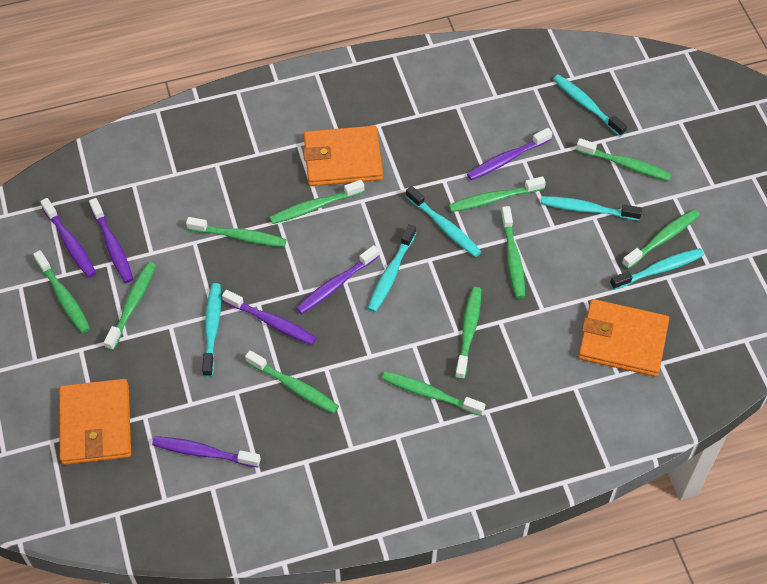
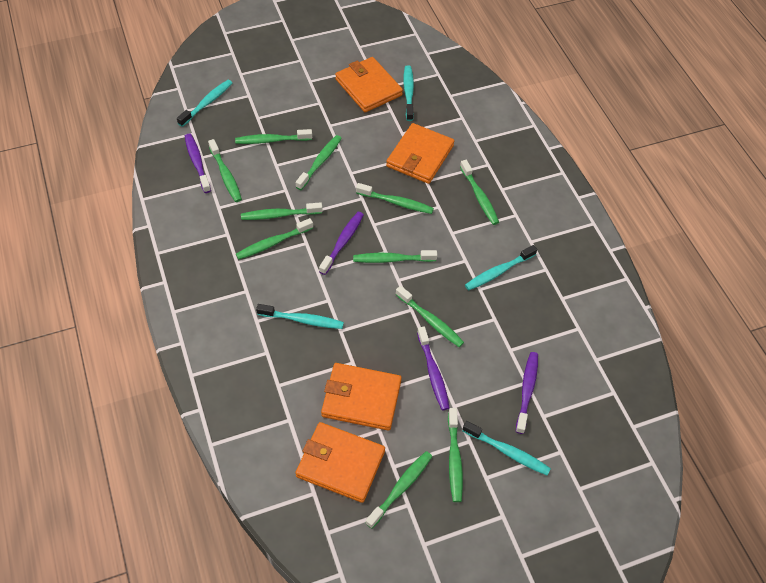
orange wallet: 3 -> 4
purple toothbrush: 6 -> 4
turquoise toothbrush: 6 -> 5

